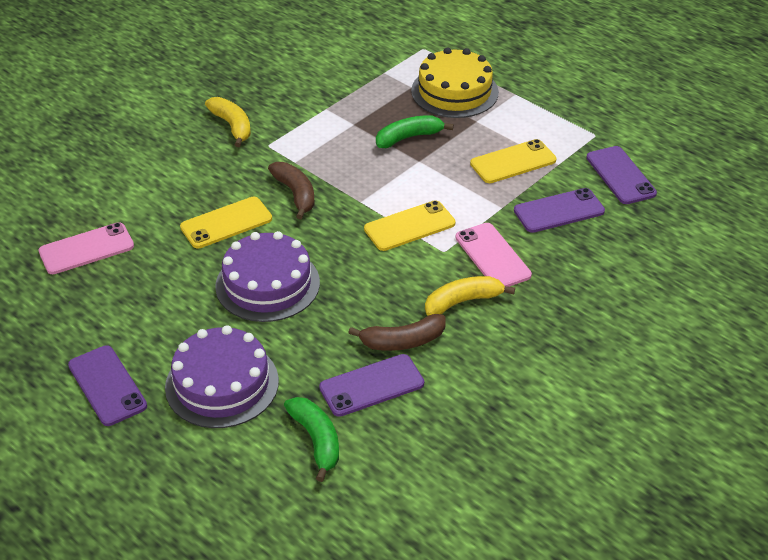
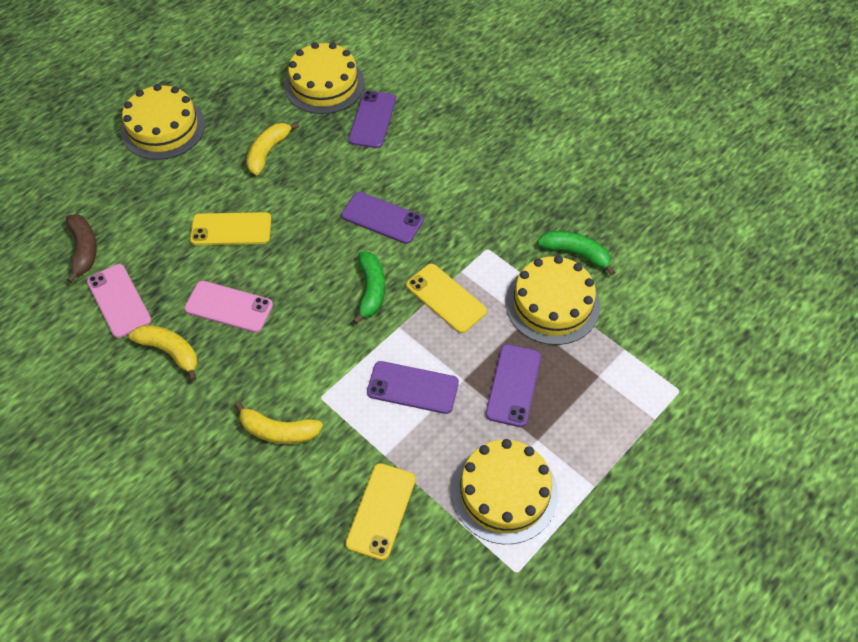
brown banana: 2 -> 1
purple cake: 2 -> 0
yellow banana: 2 -> 3
yellow cake: 1 -> 4

